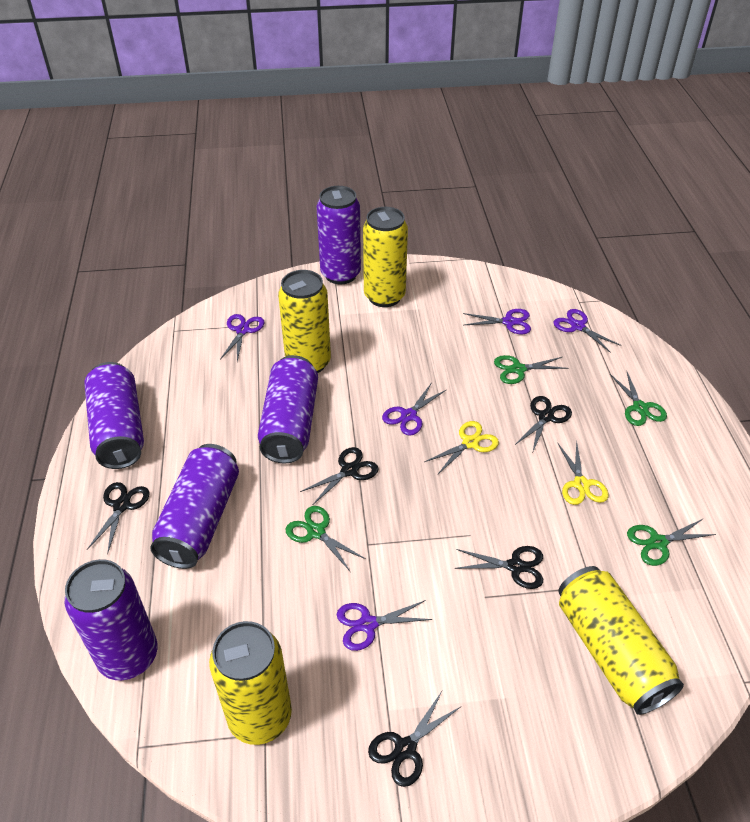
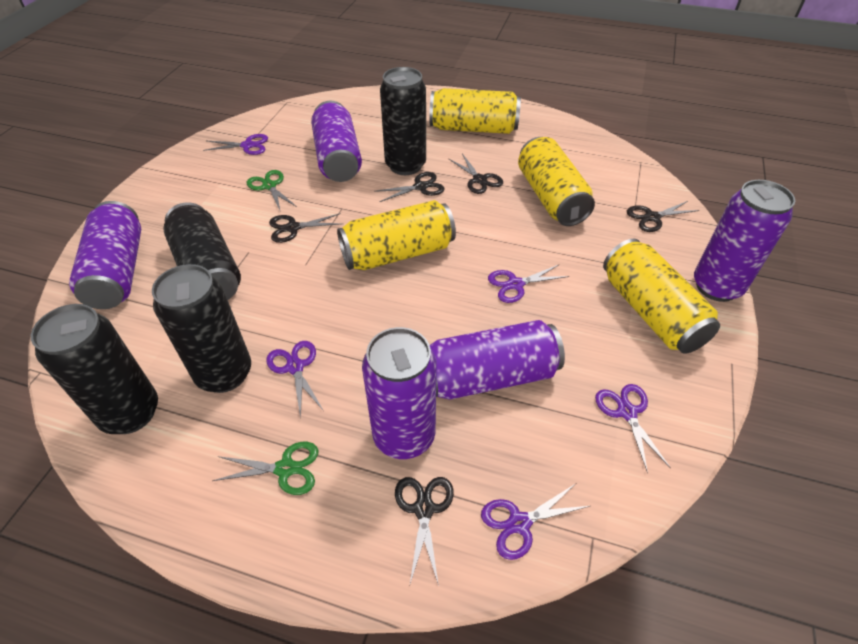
black can: 0 -> 4
green scissors: 4 -> 2
yellow scissors: 2 -> 0

